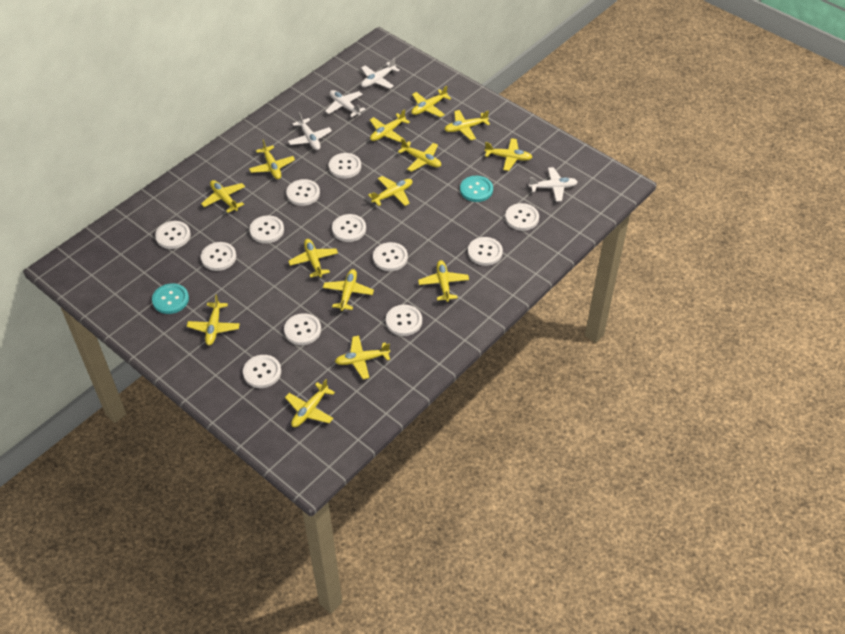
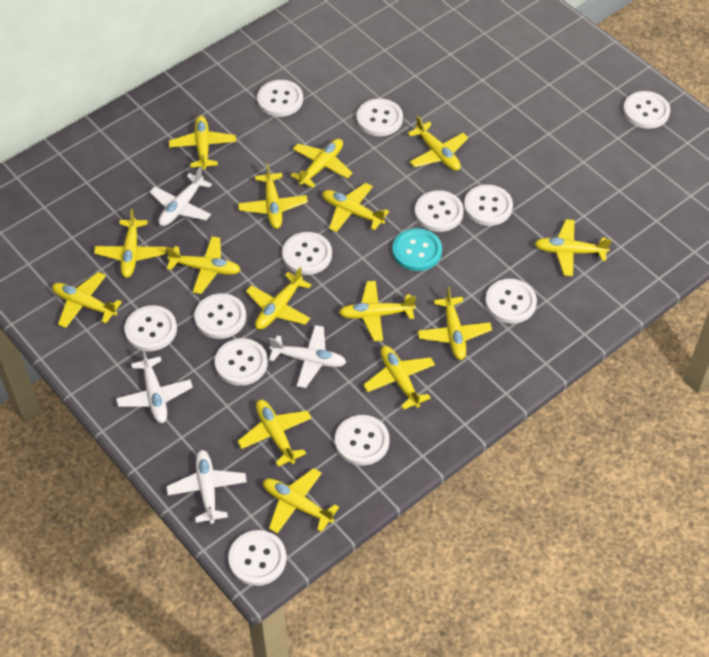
turquoise button: 2 -> 1
yellow plane: 14 -> 15

